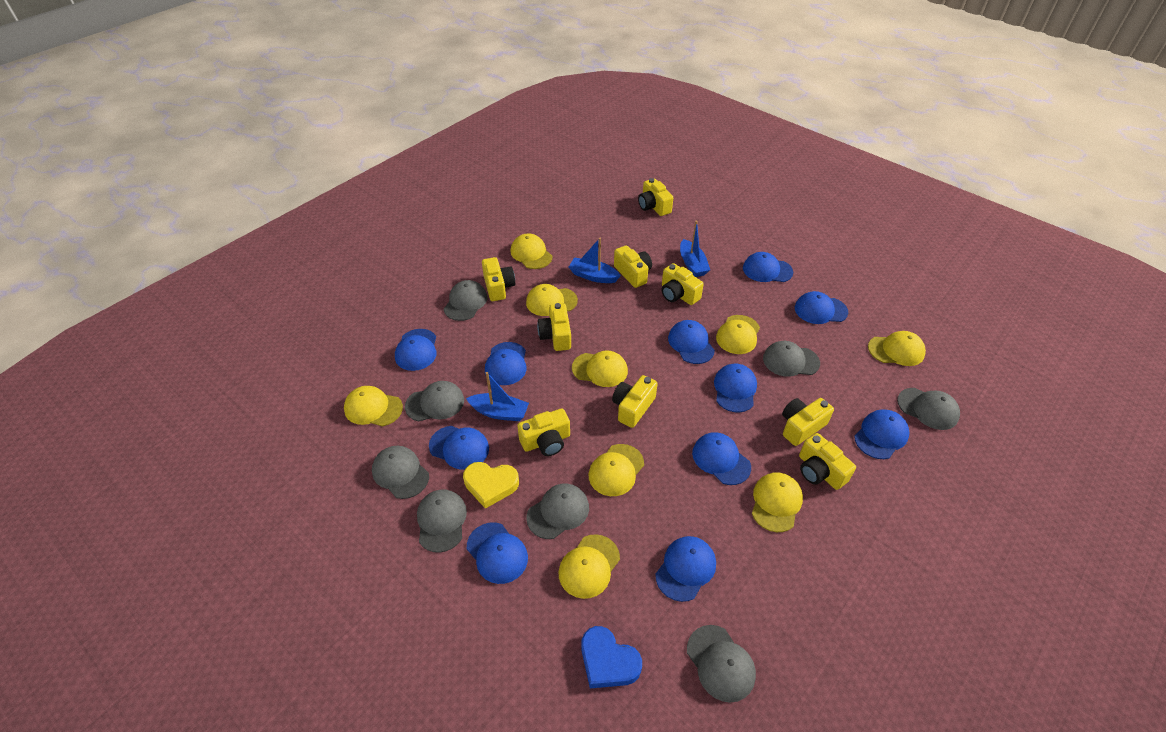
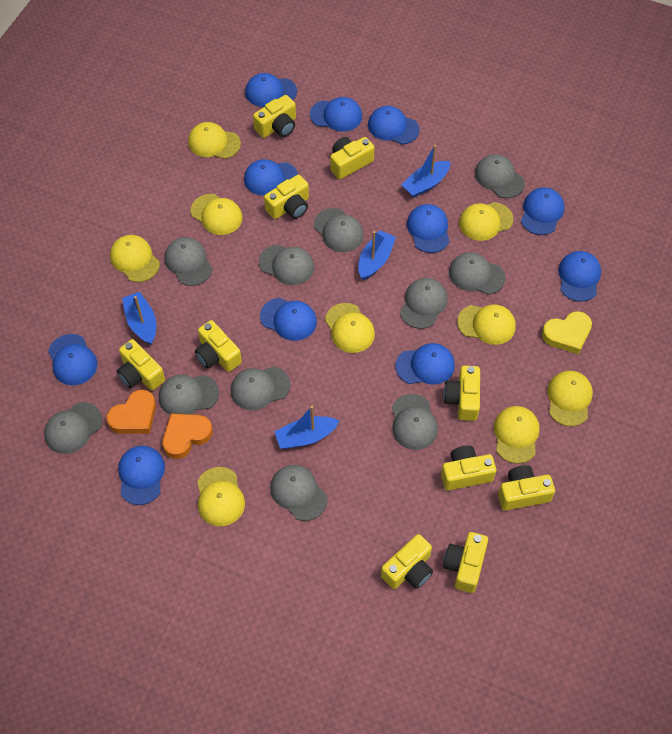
blue boat: 3 -> 4
blue heart: 1 -> 0
grey cap: 8 -> 11
orange heart: 0 -> 2
yellow camera: 9 -> 10

